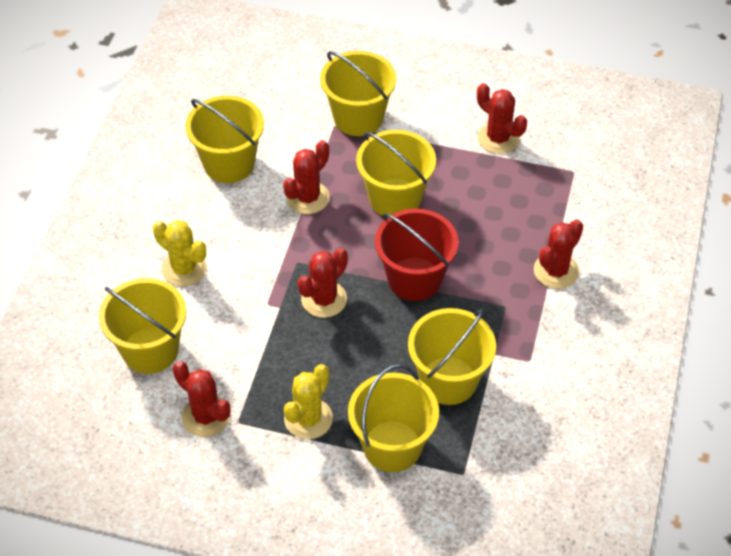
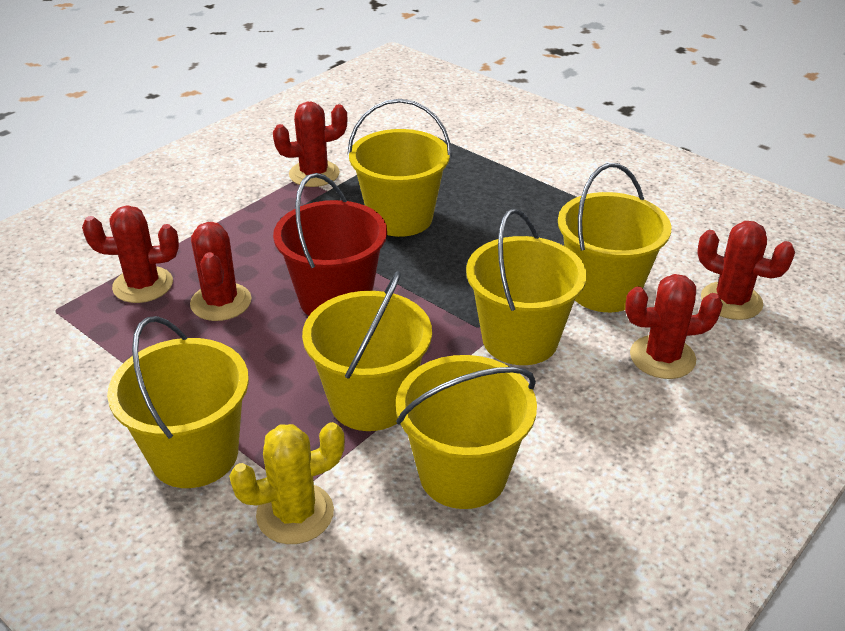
yellow cactus: 2 -> 1

